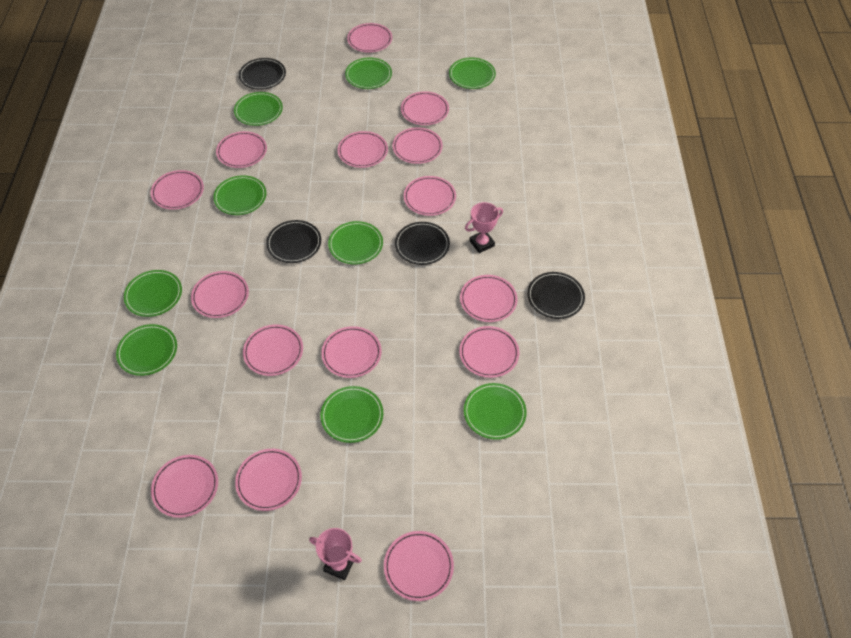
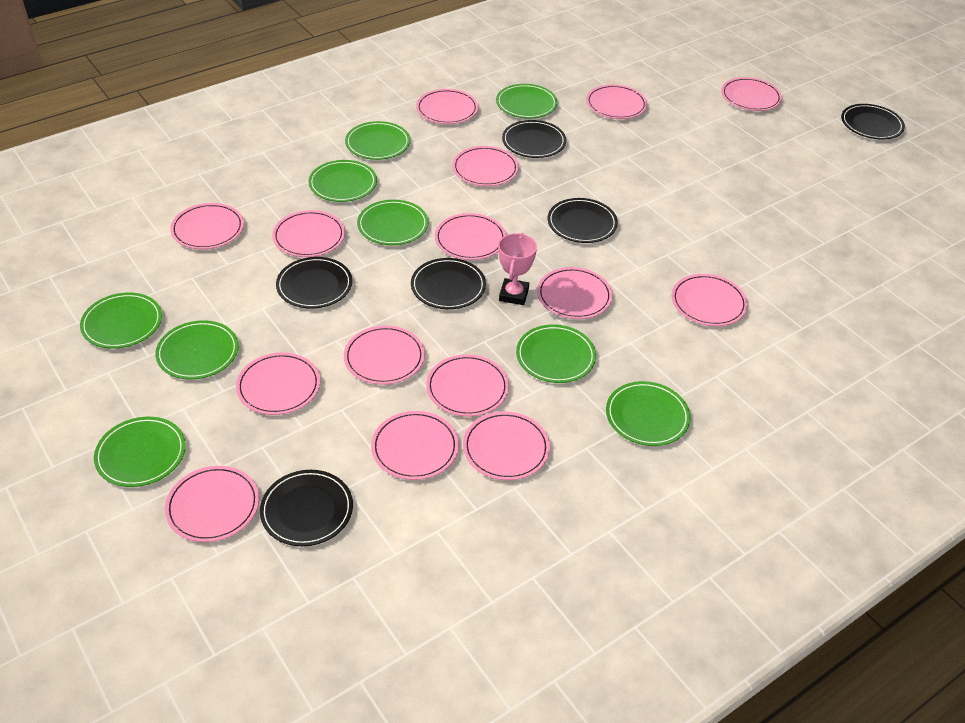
black plate: 4 -> 6
pink trophy: 2 -> 1

